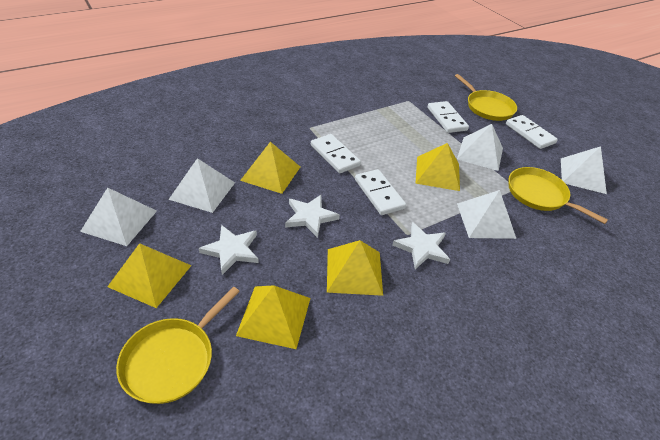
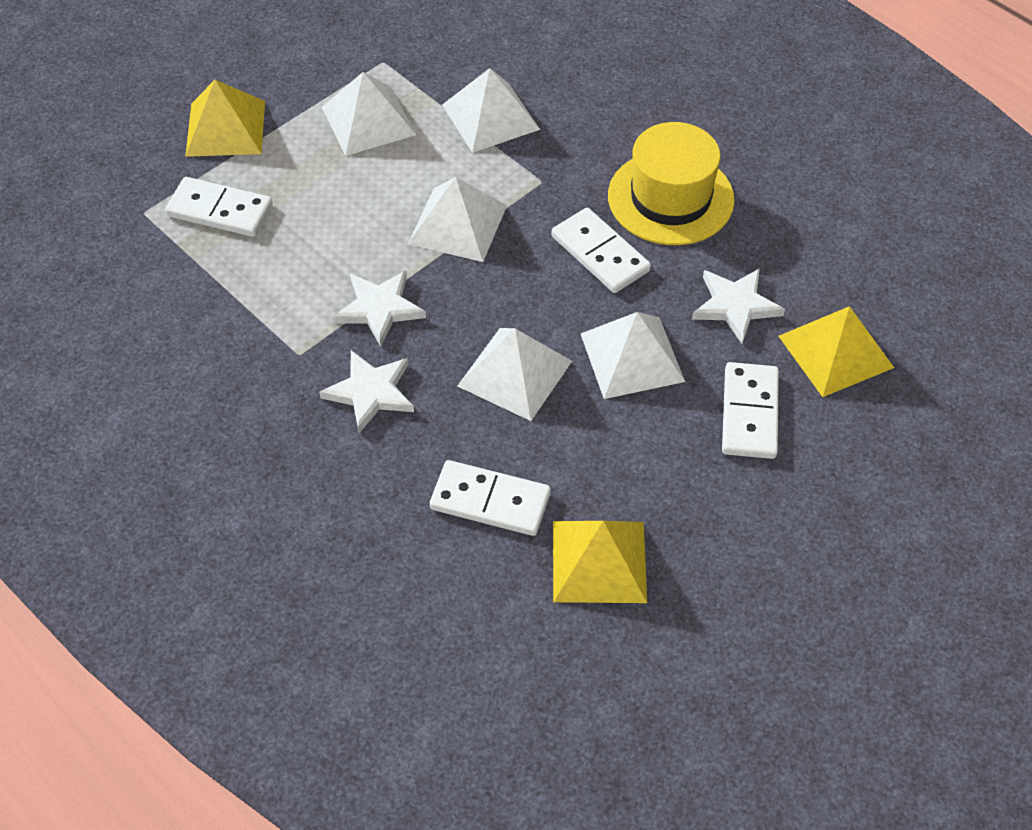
yellow hat: 0 -> 1
yellow pan: 3 -> 0
yellow pyramid: 5 -> 3

